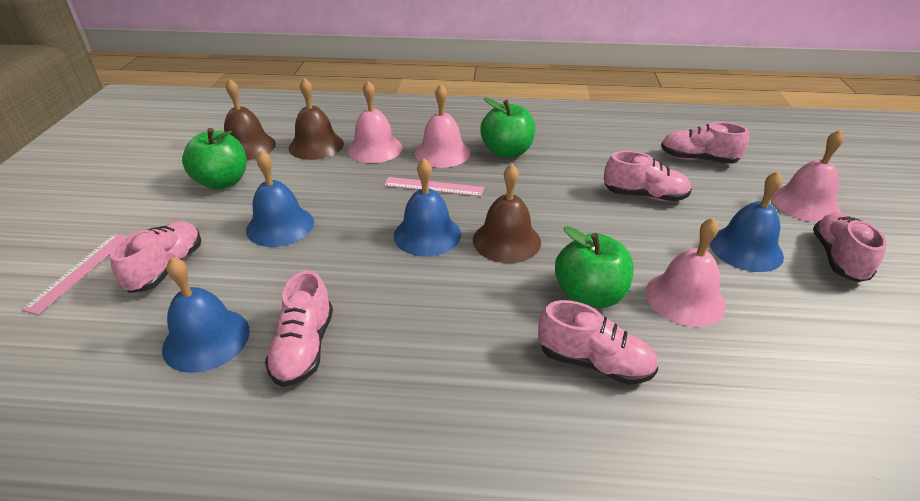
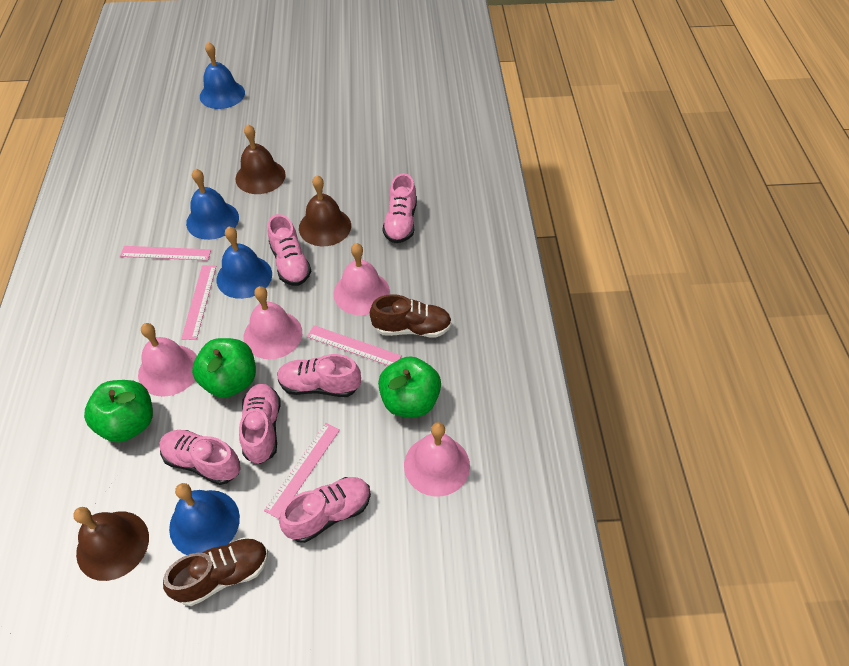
brown shoe: 0 -> 2
pink ruler: 2 -> 4

